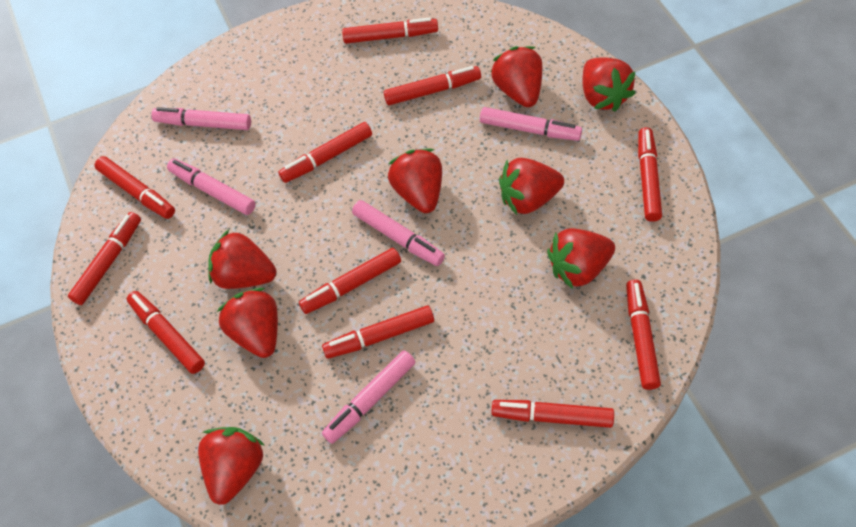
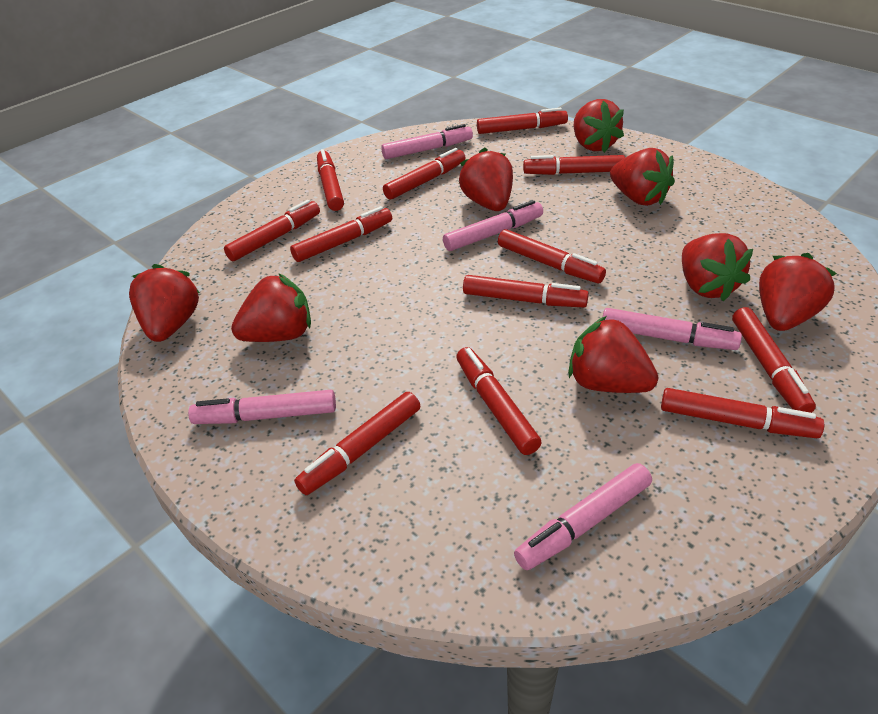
red marker: 11 -> 12

